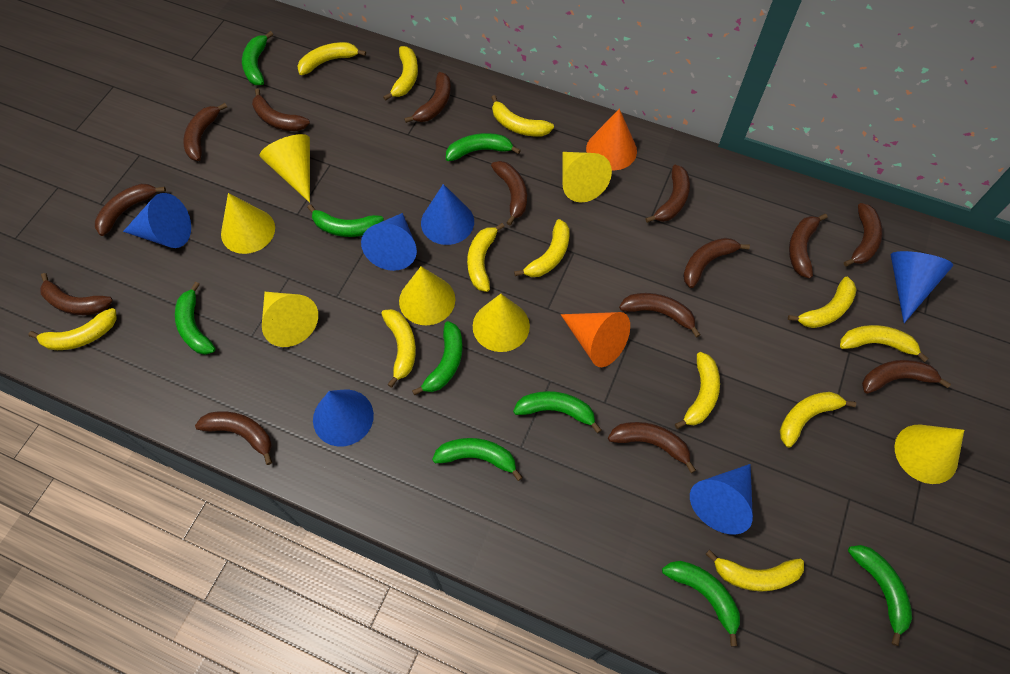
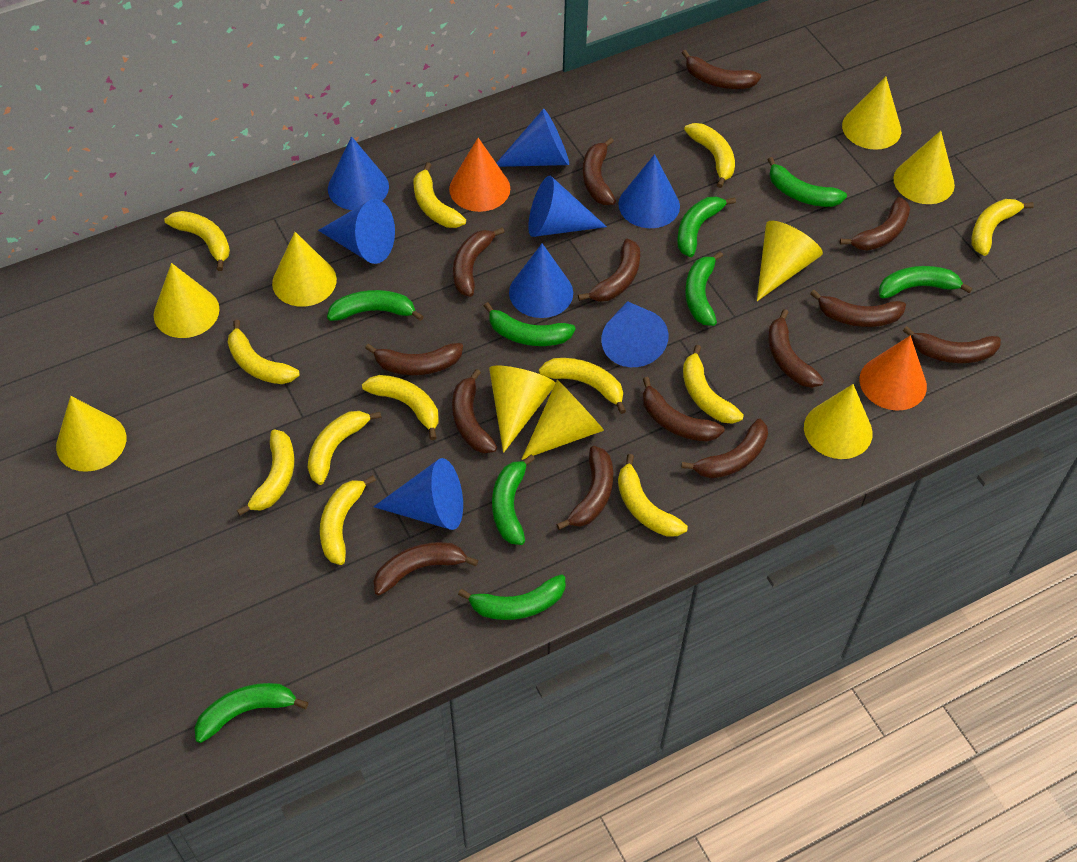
blue cone: 6 -> 8
yellow cone: 7 -> 9

